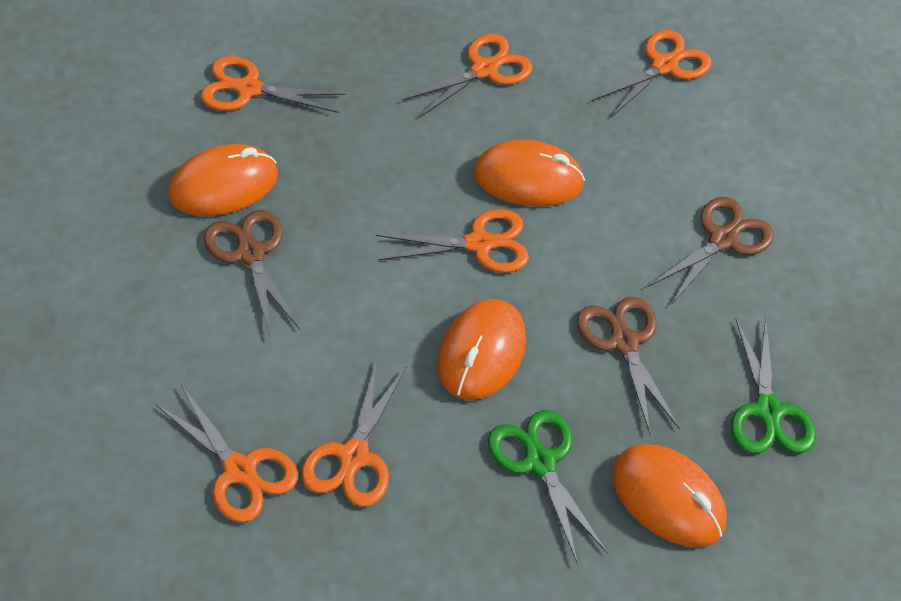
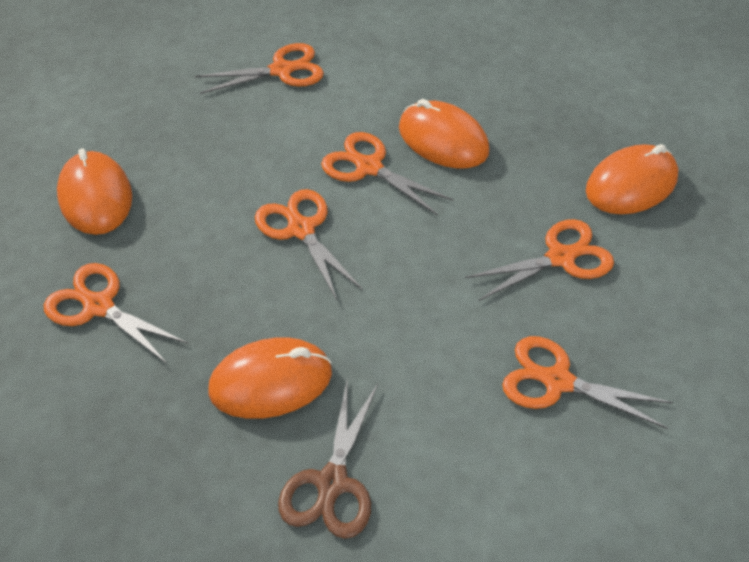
brown scissors: 3 -> 1
green scissors: 2 -> 0

